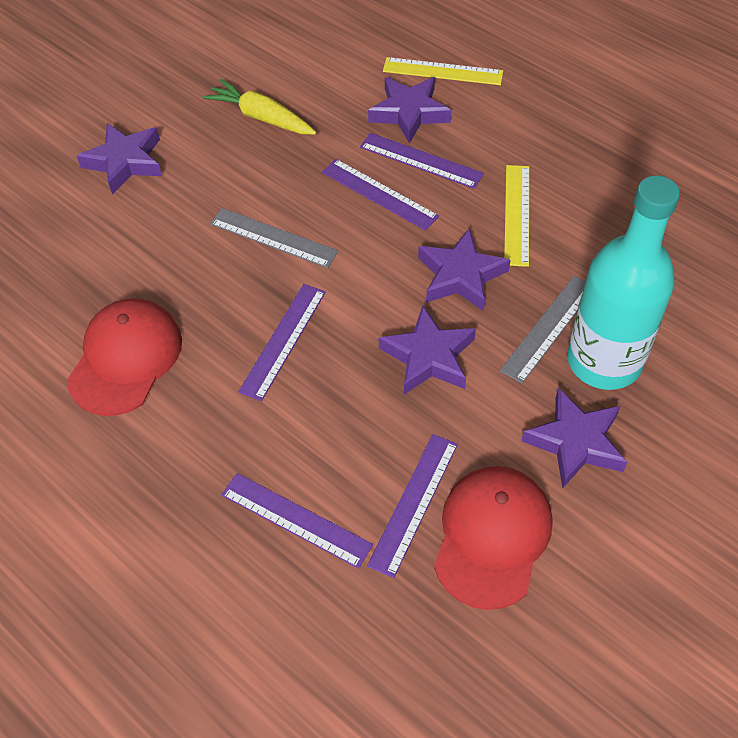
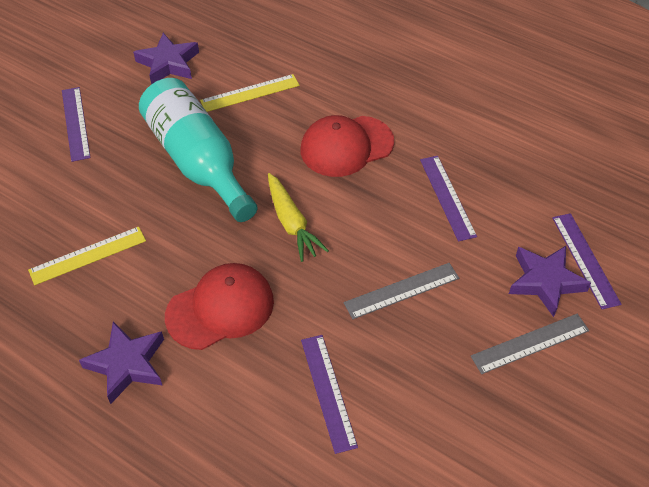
purple ruler: 5 -> 4
purple star: 5 -> 3

